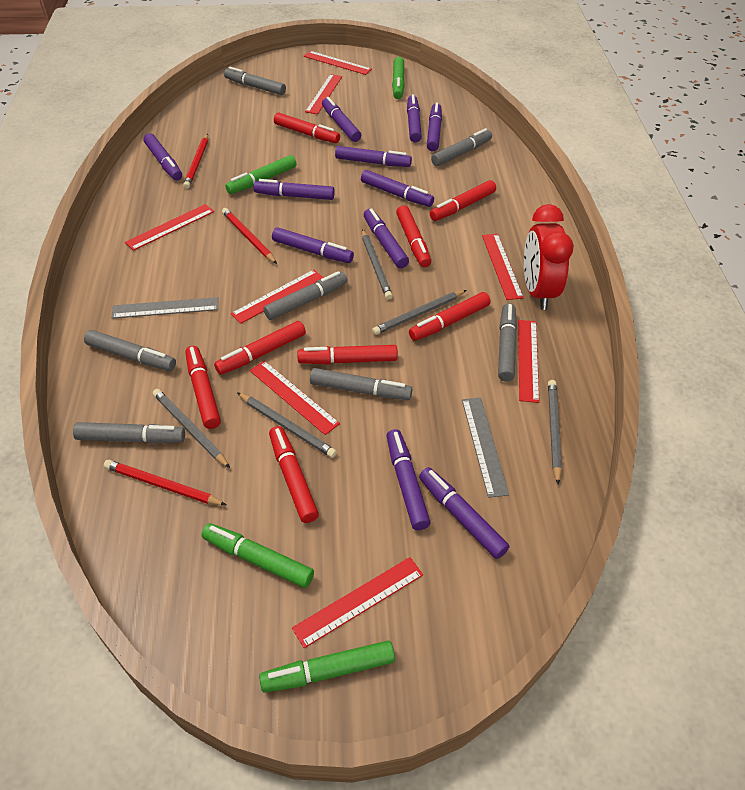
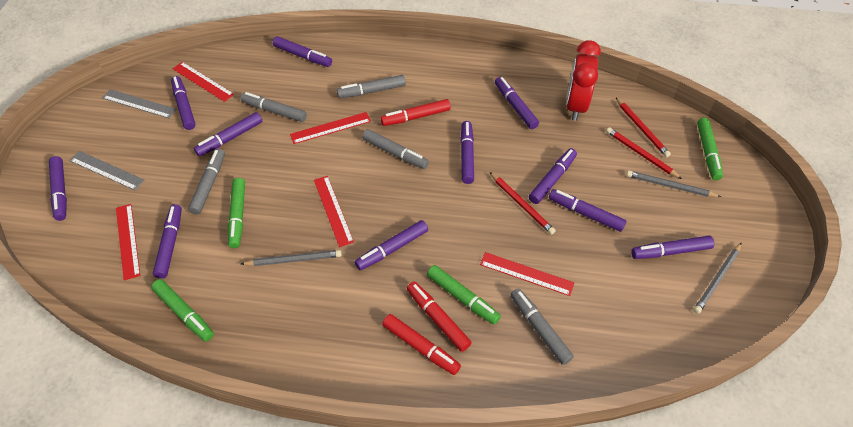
grey marker: 7 -> 5
grey pencil: 5 -> 3
red marker: 8 -> 3
red ruler: 8 -> 5

